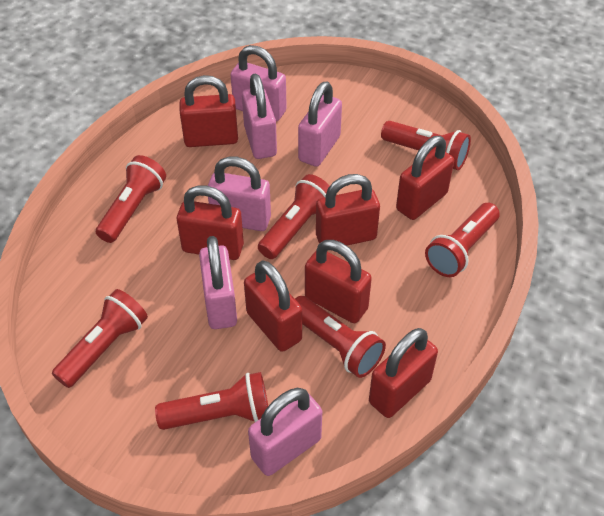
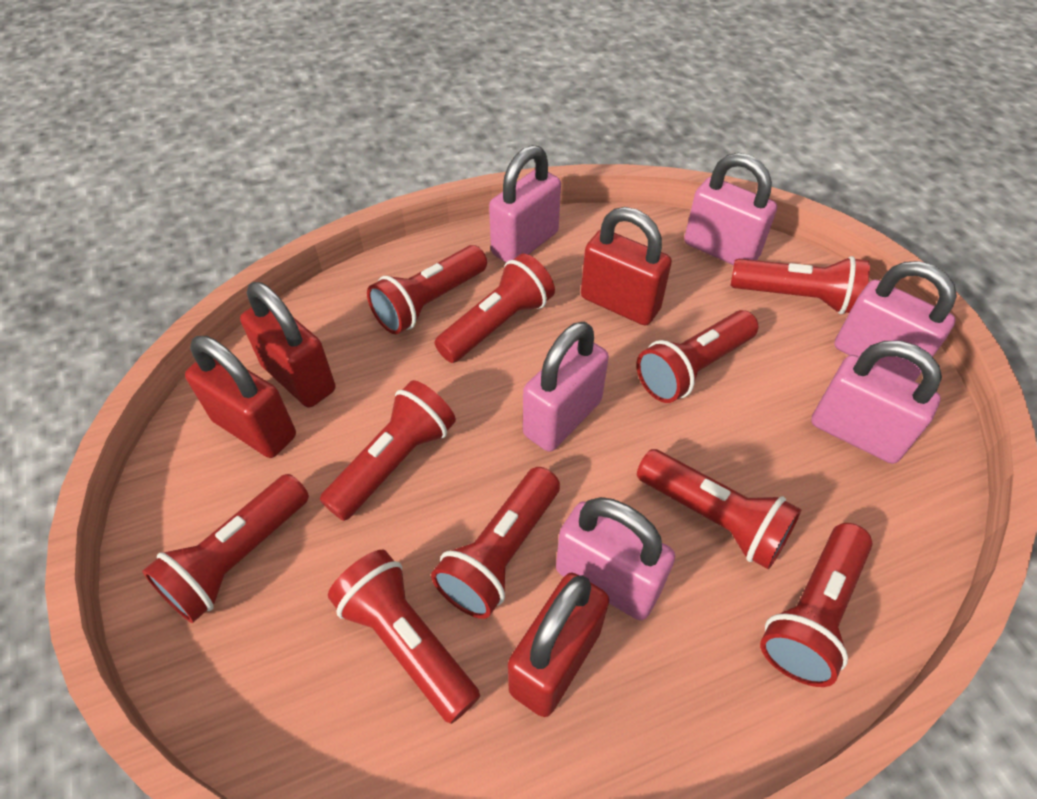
red flashlight: 7 -> 10
red padlock: 7 -> 4

